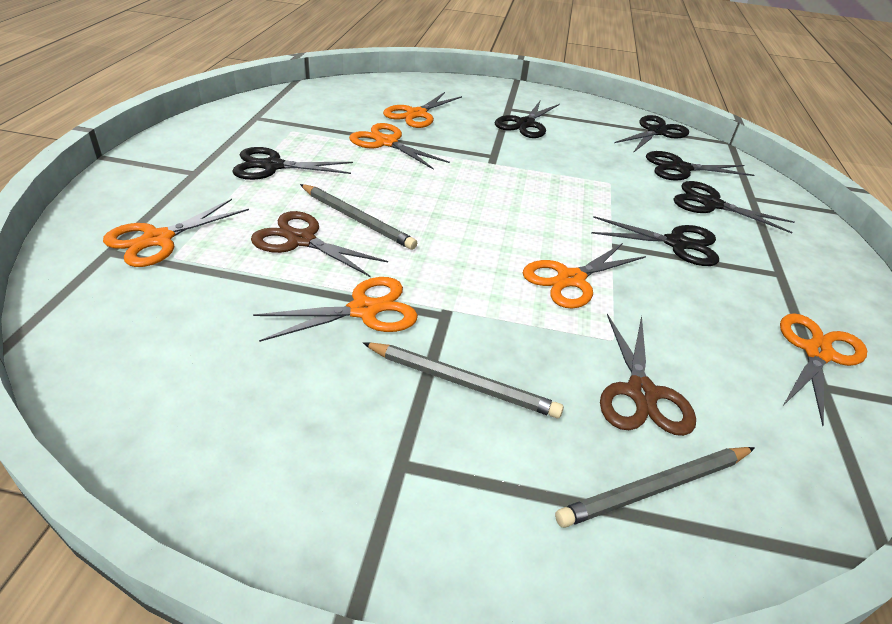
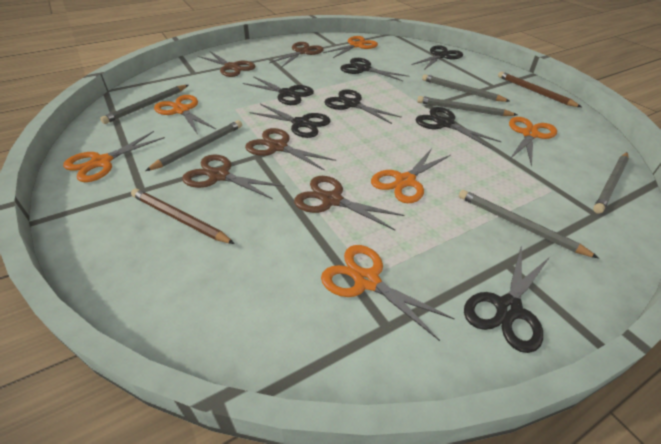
black scissors: 6 -> 7
brown pencil: 0 -> 2
brown scissors: 2 -> 5
grey pencil: 3 -> 6

